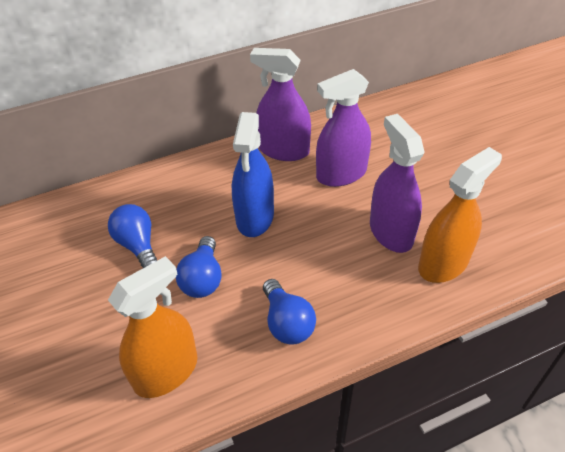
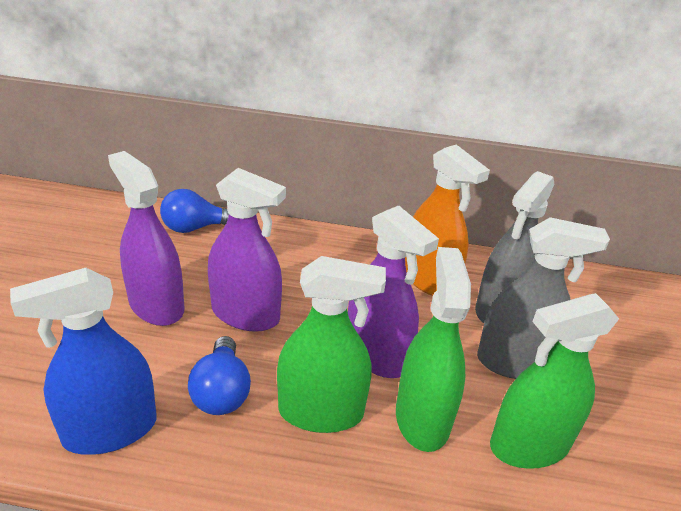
blue light bulb: 3 -> 2
green spray bottle: 0 -> 3
grey spray bottle: 0 -> 2
orange spray bottle: 2 -> 1

